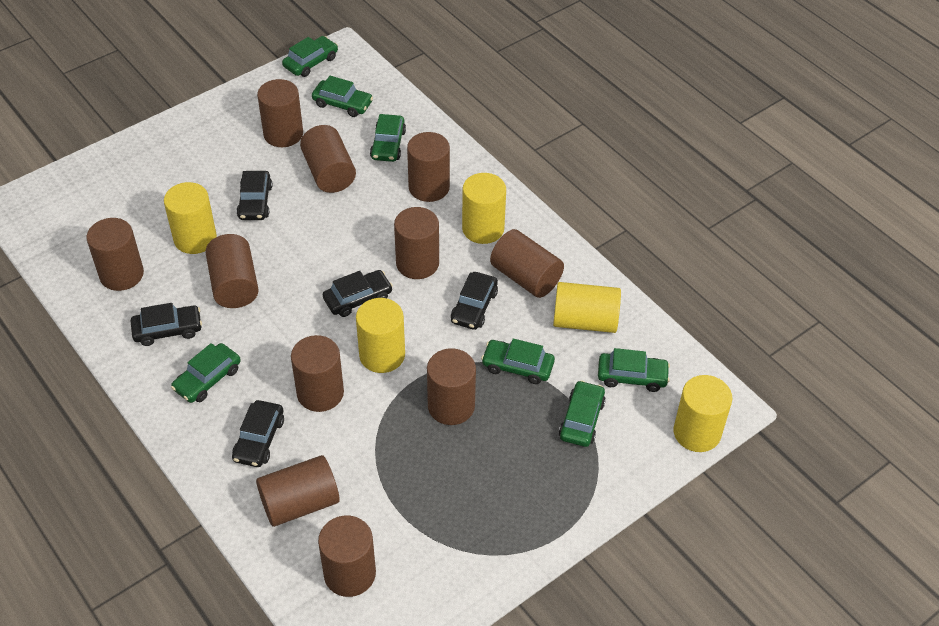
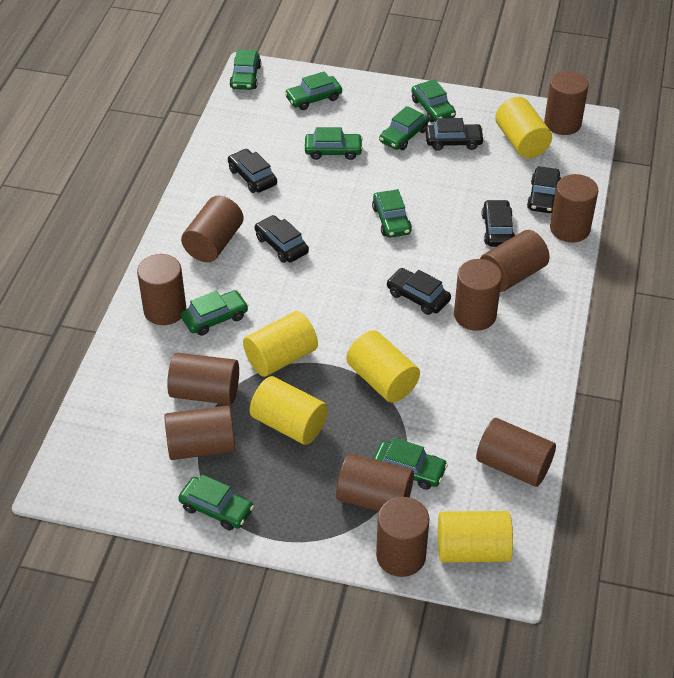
black car: 5 -> 6
green car: 7 -> 9

